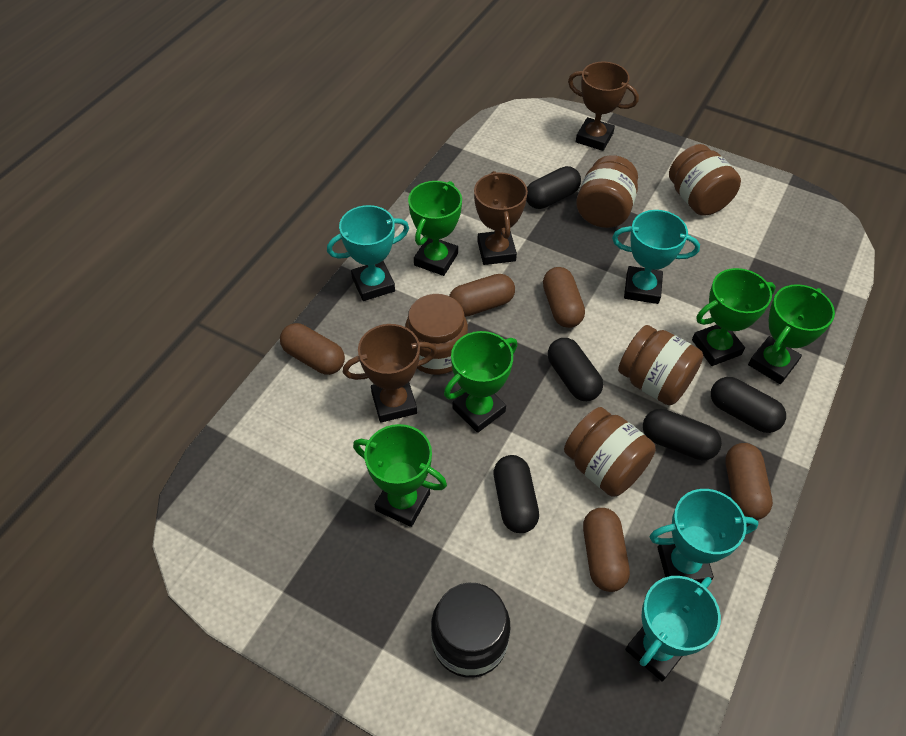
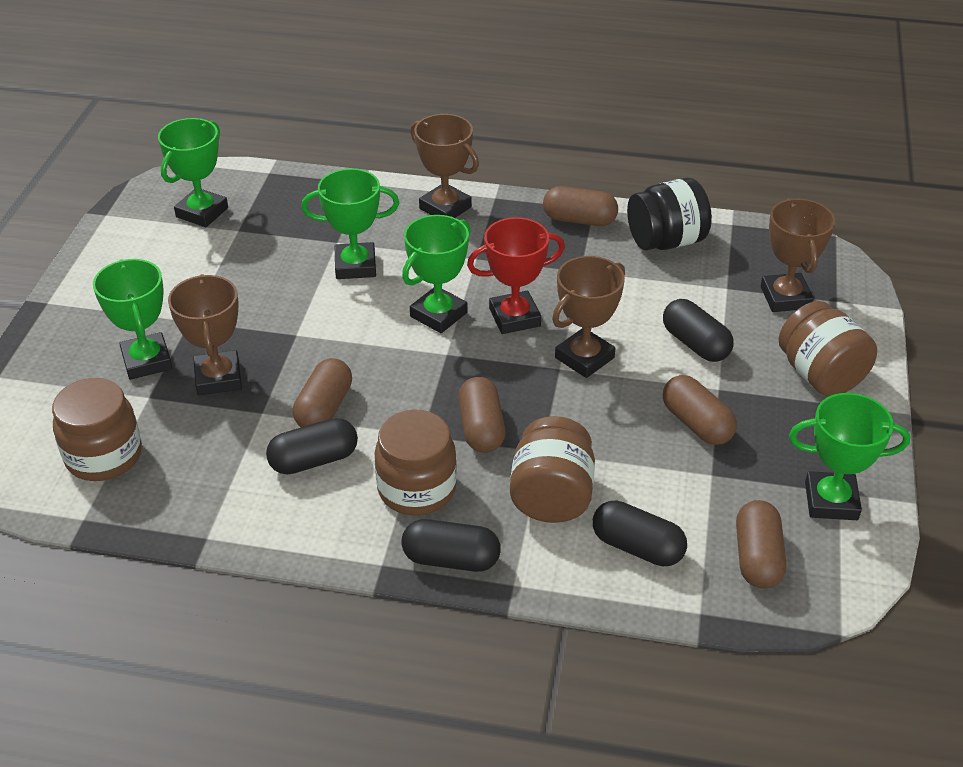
black capsule: 5 -> 4
brown jar: 5 -> 4
brown trophy: 3 -> 4
red trophy: 0 -> 1
turquoise trophy: 4 -> 0

